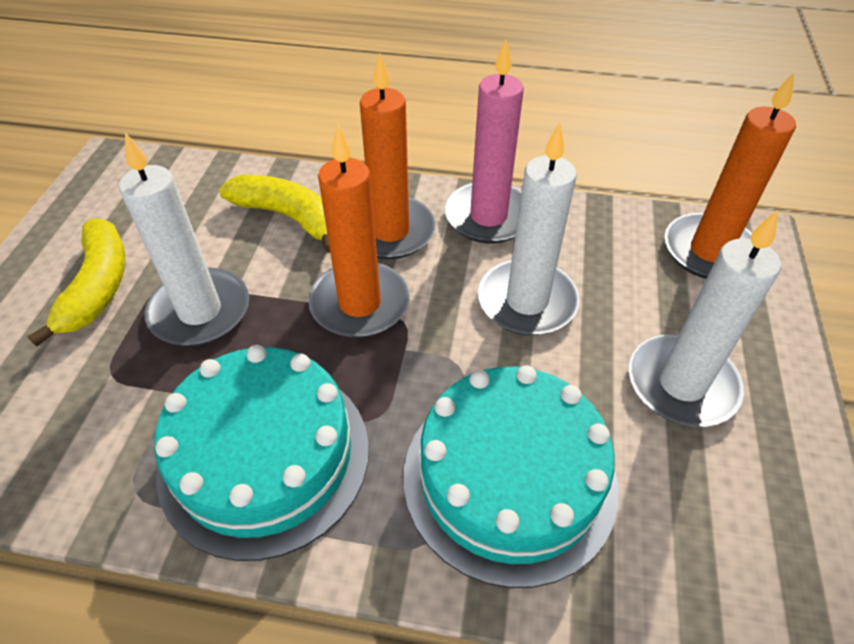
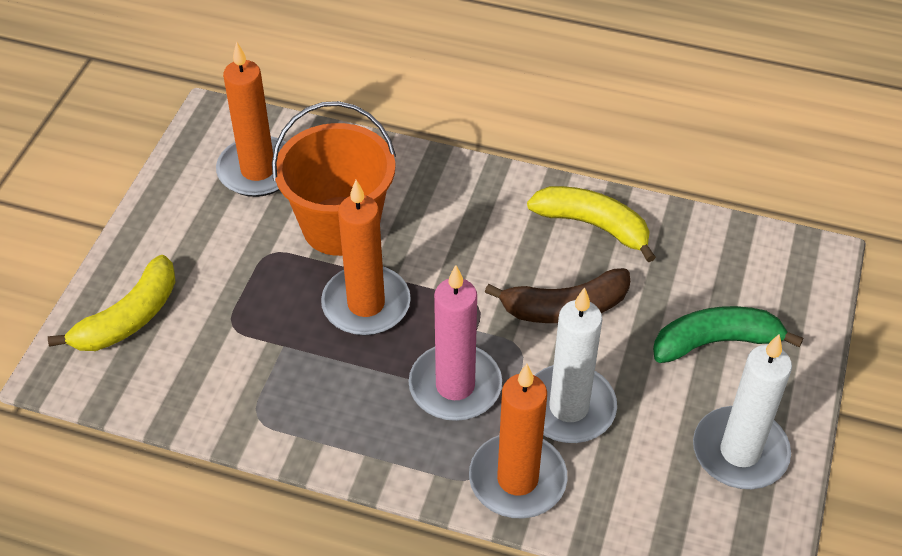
brown banana: 0 -> 1
green banana: 0 -> 1
orange bucket: 0 -> 1
turquoise cake: 2 -> 0
white candle: 3 -> 2

